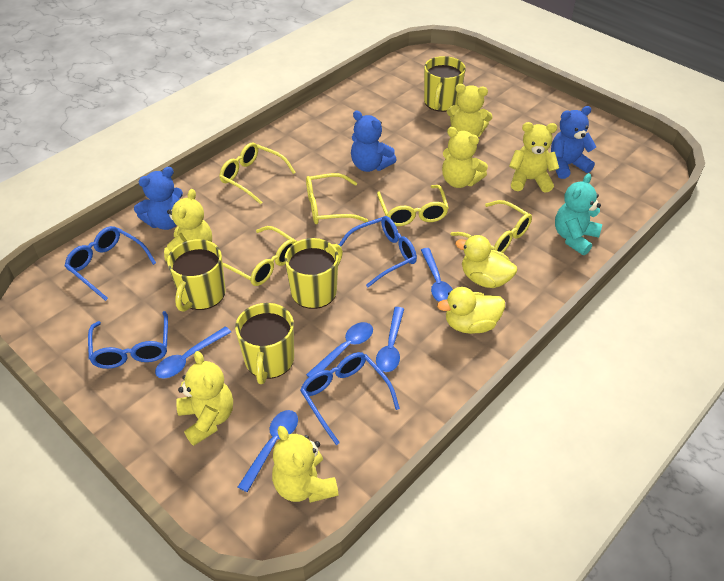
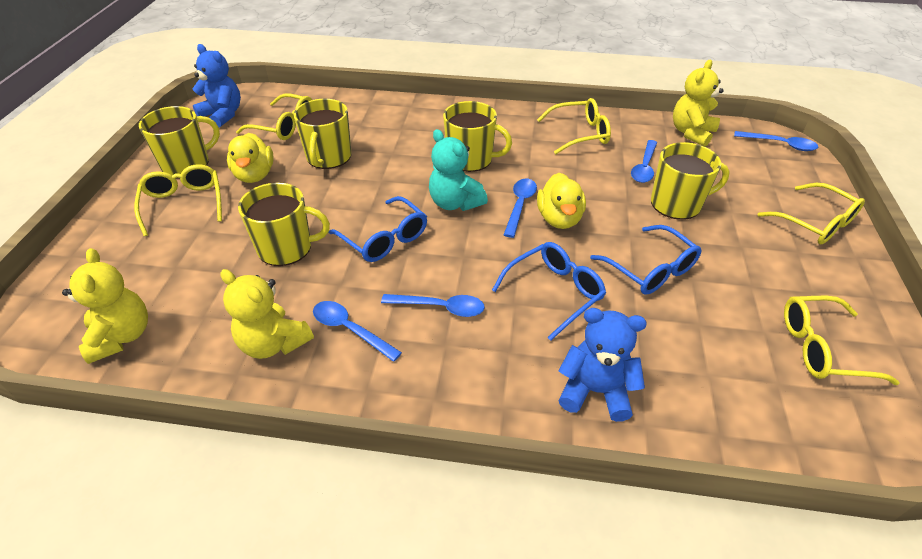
blue glasses: 4 -> 3
blue teddy bear: 3 -> 2
yellow mug: 4 -> 5
yellow teddy bear: 6 -> 3

